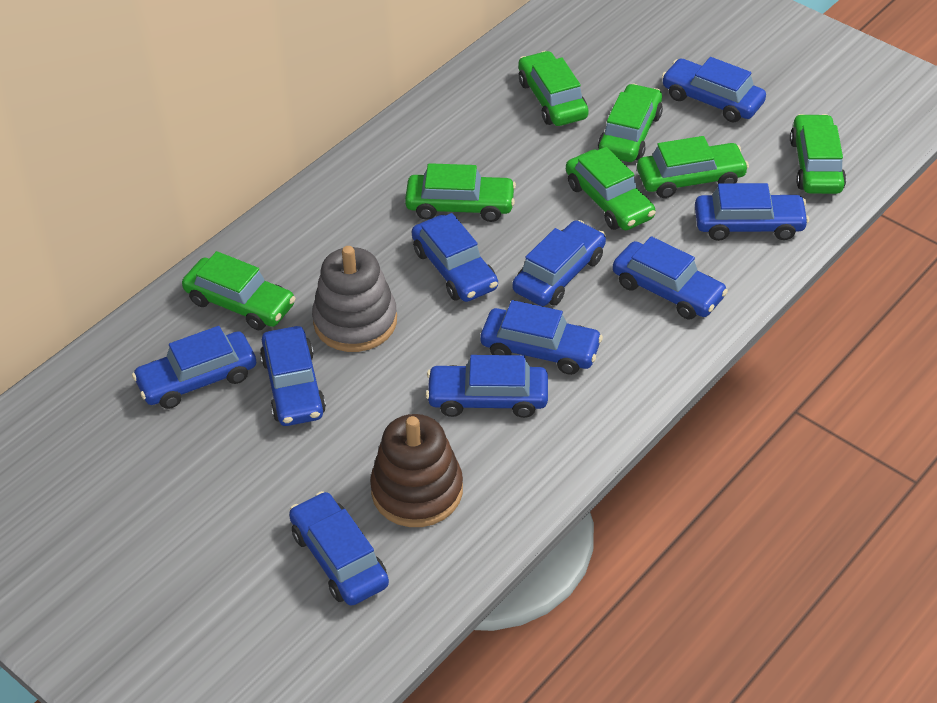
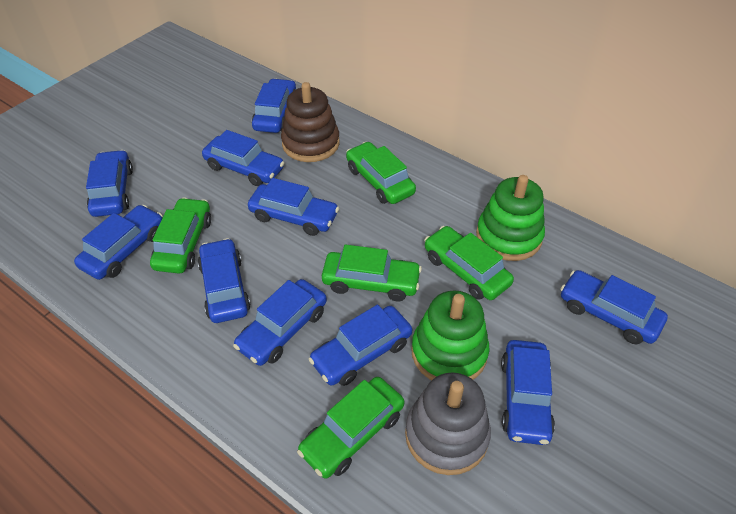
green car: 7 -> 5
green stacking toy: 0 -> 2

